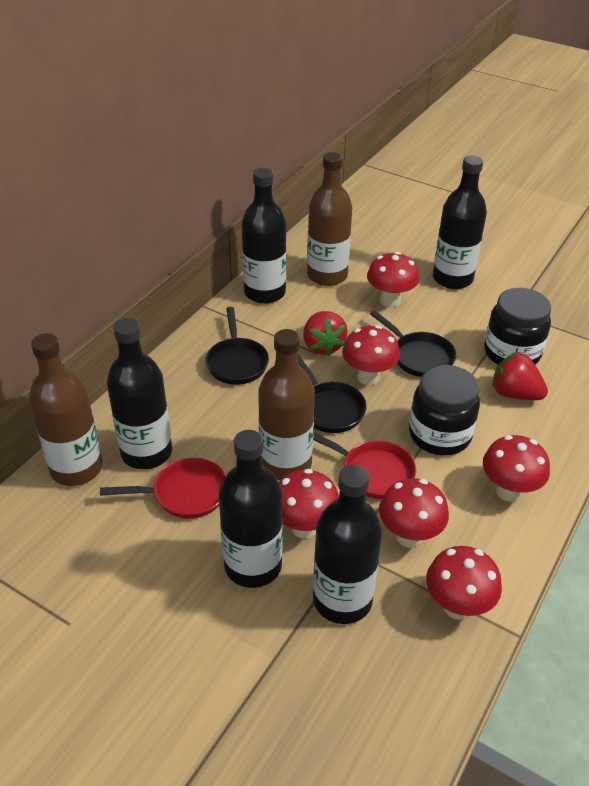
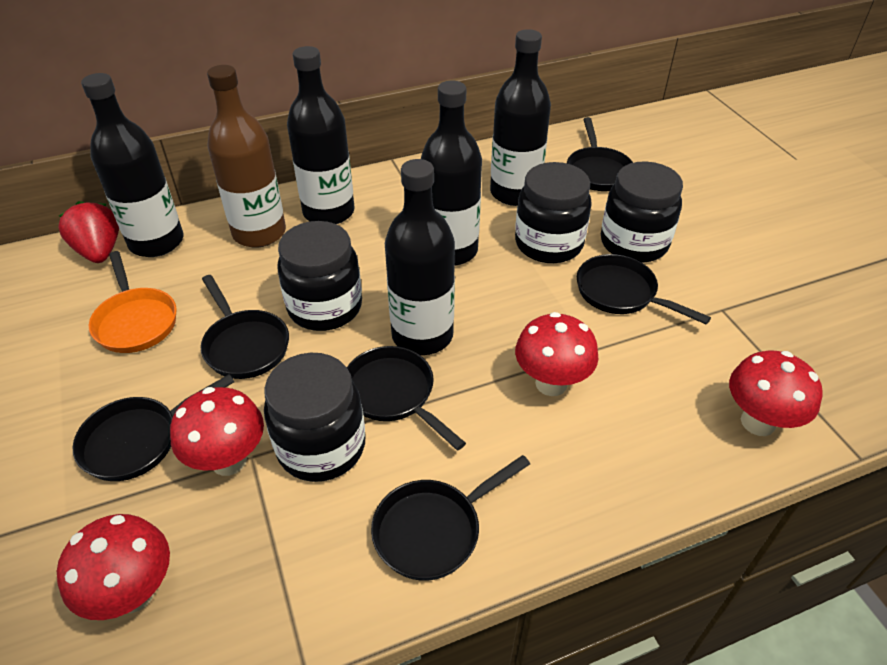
black jar: 2 -> 4
black pan: 3 -> 6
brown bottle: 3 -> 1
orange pan: 0 -> 1
red mushroom: 6 -> 4
red pan: 2 -> 0
red strawberry: 2 -> 1

